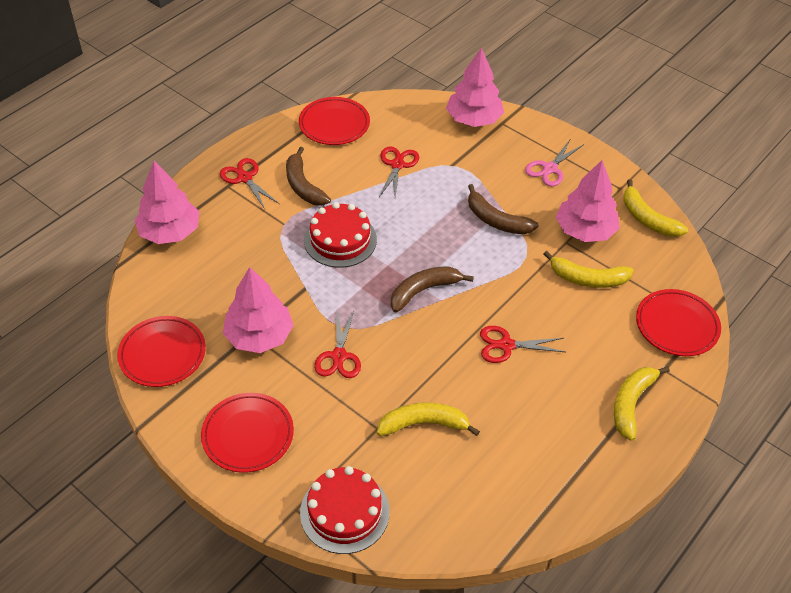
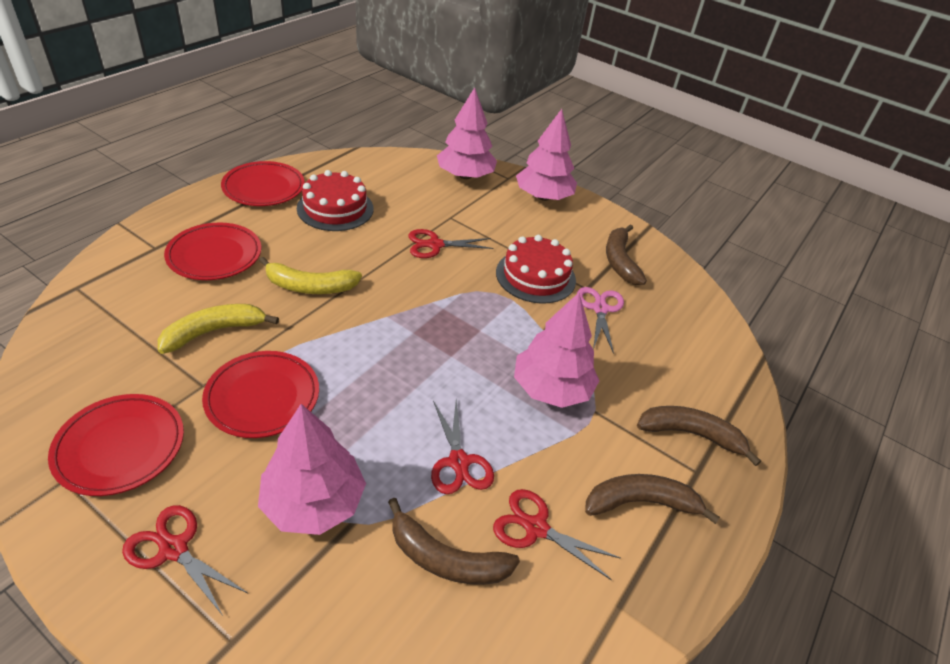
brown banana: 3 -> 4
yellow banana: 4 -> 2

